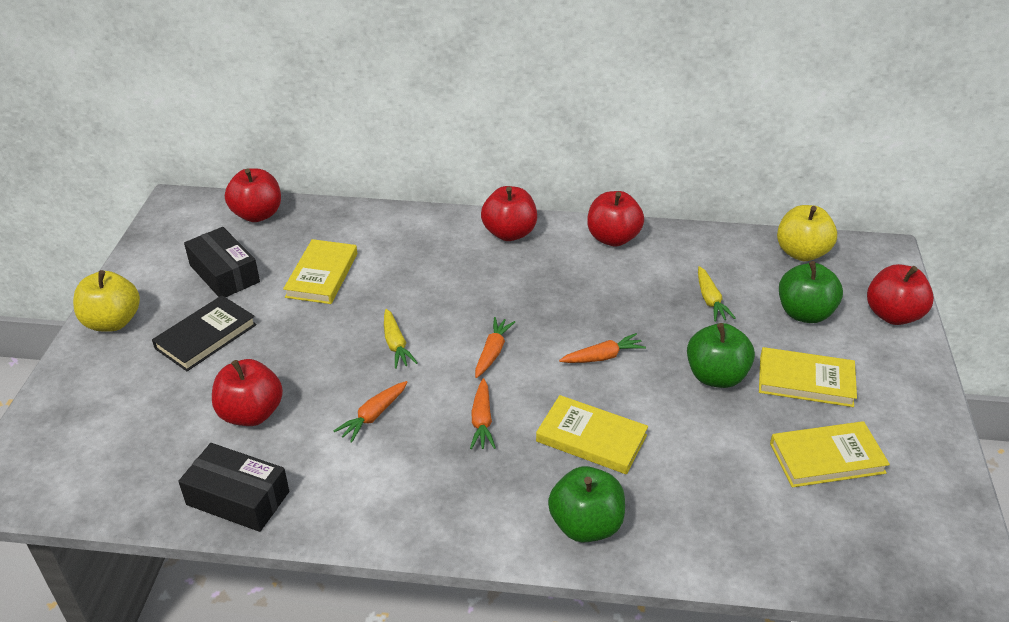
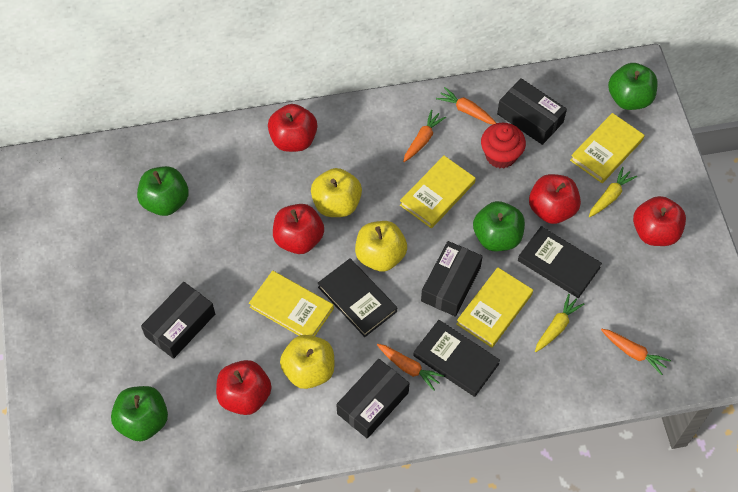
black book: 1 -> 3
black box: 2 -> 4
green apple: 3 -> 4
red cupcake: 0 -> 1
yellow apple: 2 -> 3

